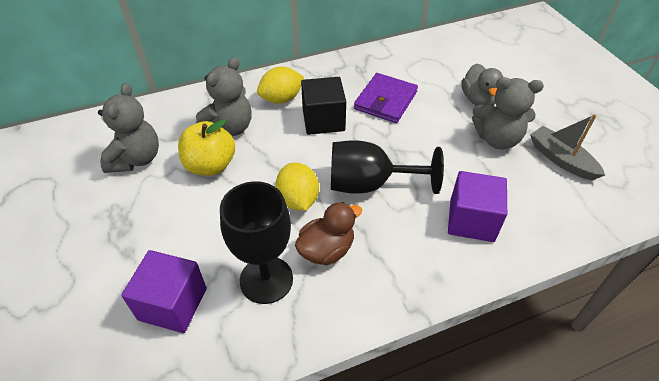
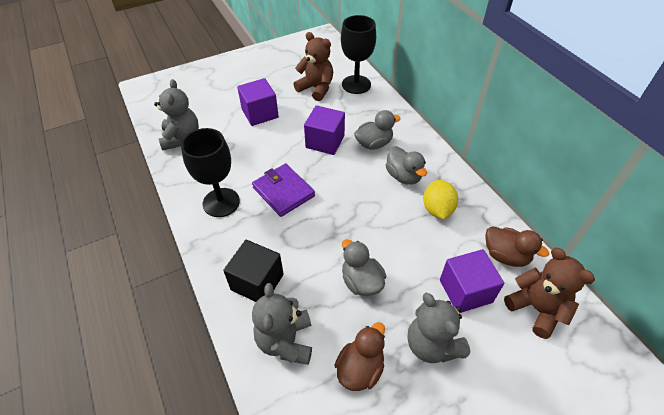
brown duck: 1 -> 2
brown teddy bear: 0 -> 2
grey boat: 1 -> 0
grey duck: 1 -> 3
purple cube: 2 -> 3
yellow apple: 1 -> 0
yellow lemon: 2 -> 1

